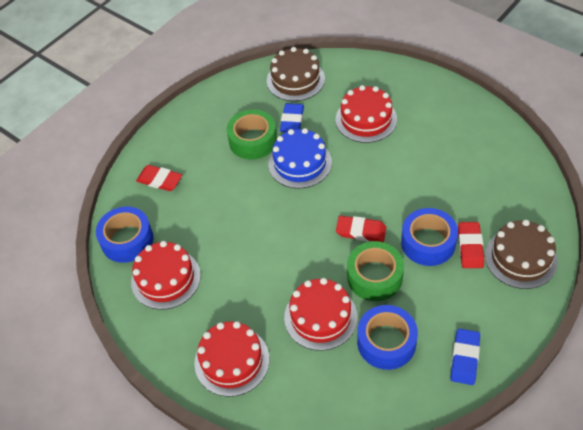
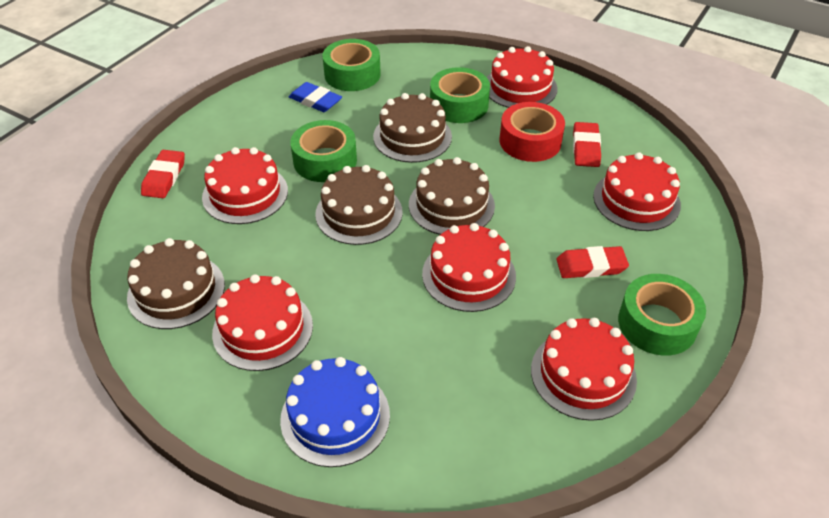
blue eraser: 2 -> 1
blue tape: 3 -> 0
brown cake: 2 -> 4
green tape: 2 -> 4
red cake: 4 -> 6
red tape: 0 -> 1

